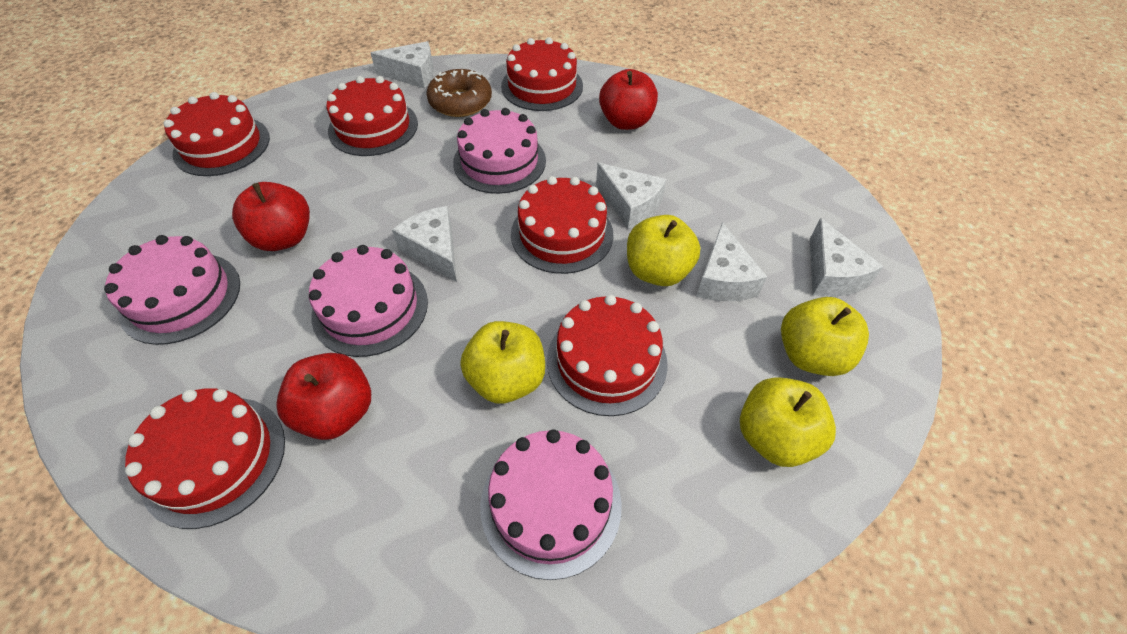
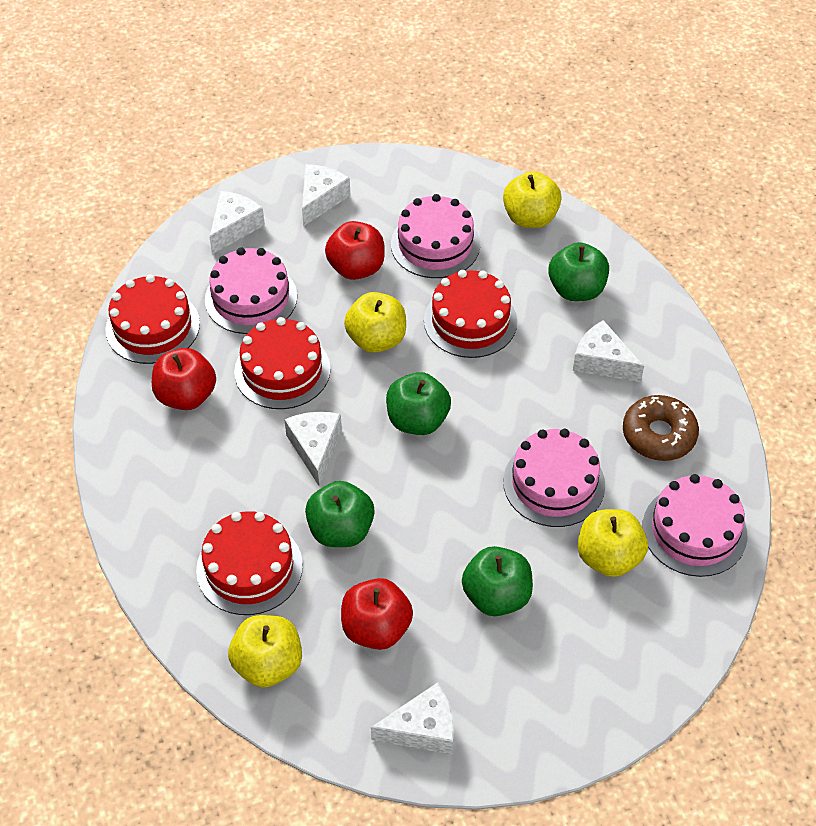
green apple: 0 -> 4
red cake: 6 -> 4

